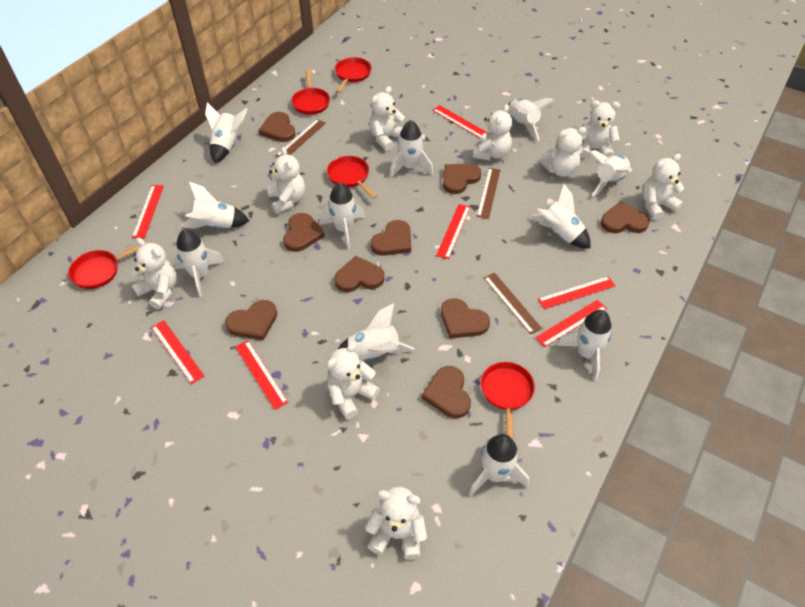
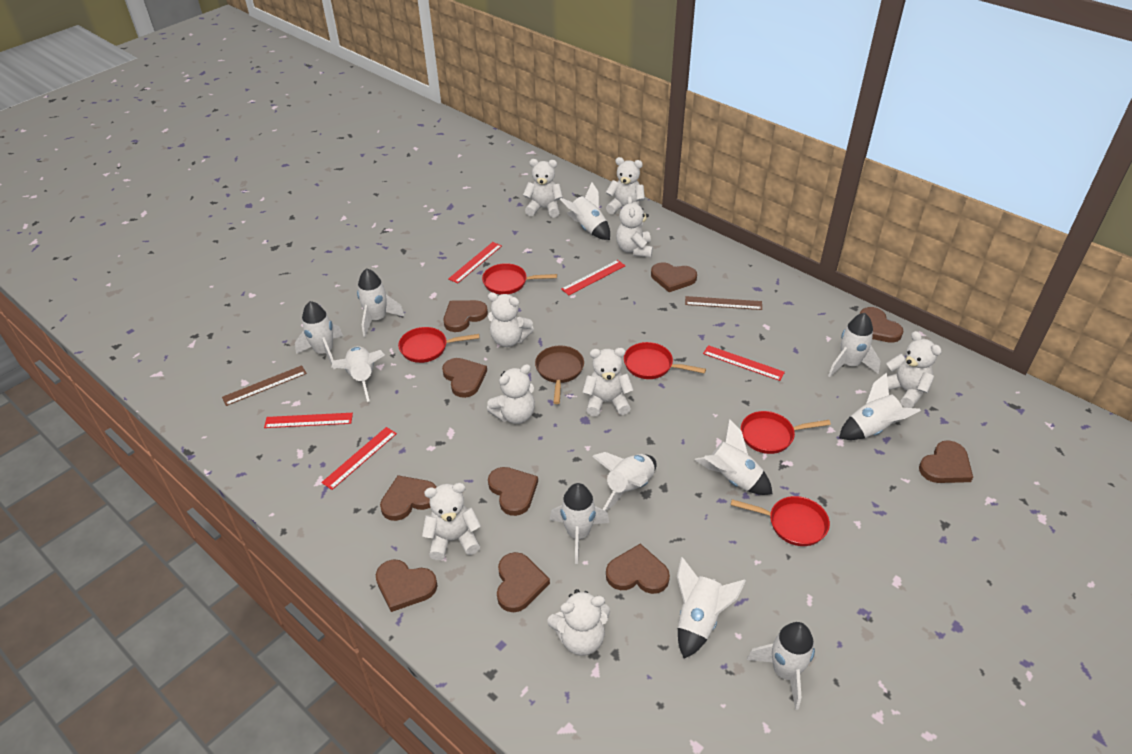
brown heart: 9 -> 10
brown pan: 0 -> 1
brown ruler: 3 -> 2
red ruler: 7 -> 5

